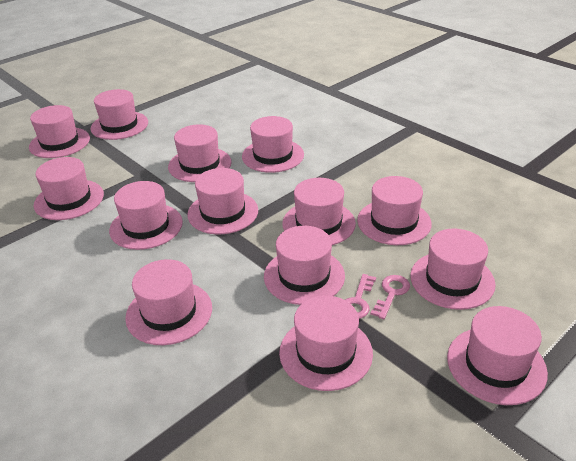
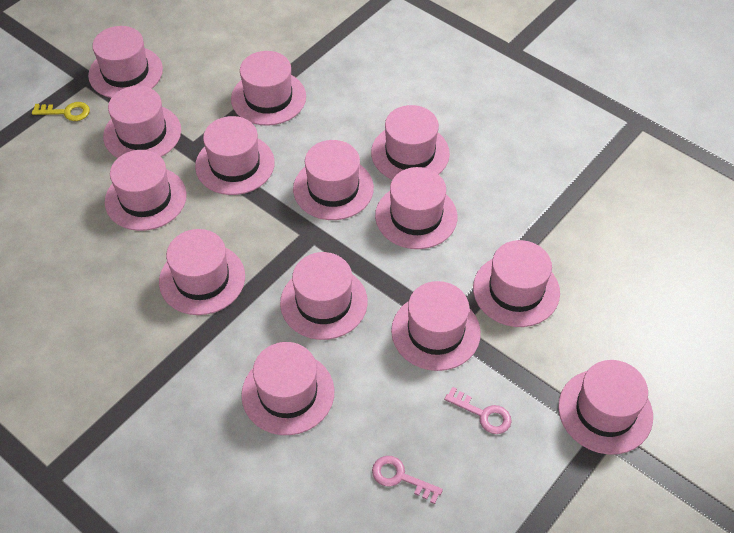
yellow key: 0 -> 1

